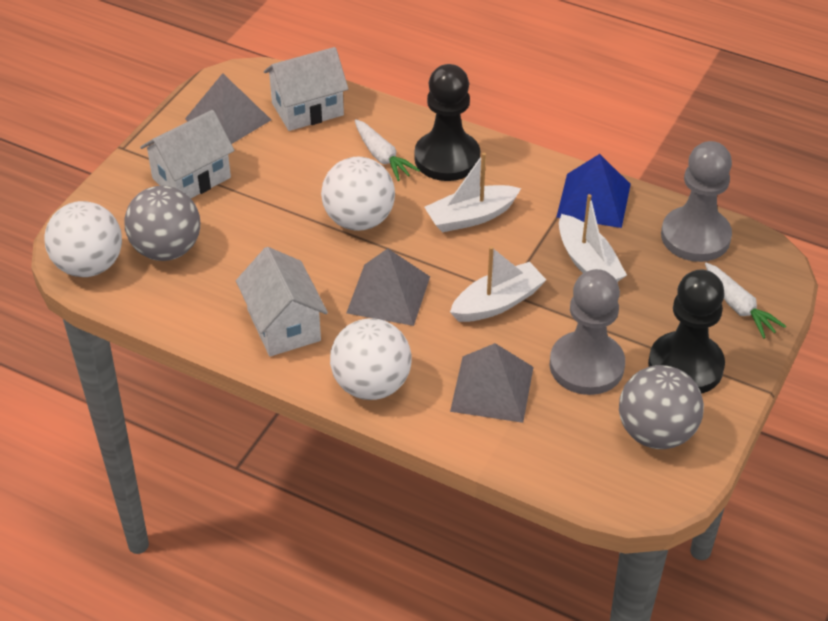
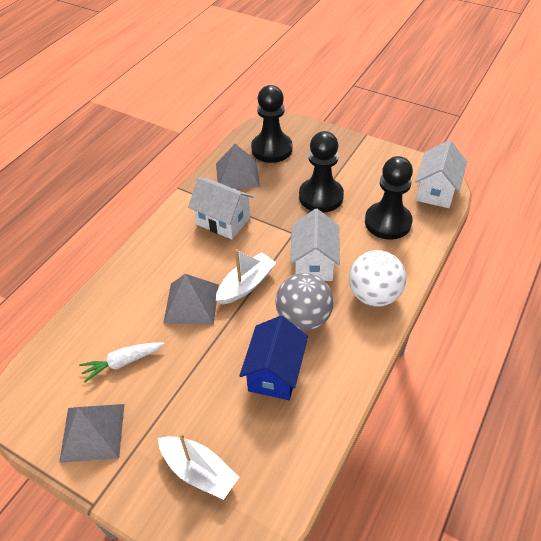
black pawn: 2 -> 3
blue house: 0 -> 1
blue pyramid: 1 -> 0
grey ball: 2 -> 1
grey pawn: 2 -> 0
white ball: 3 -> 1
white boat: 3 -> 2
white carrot: 2 -> 1

